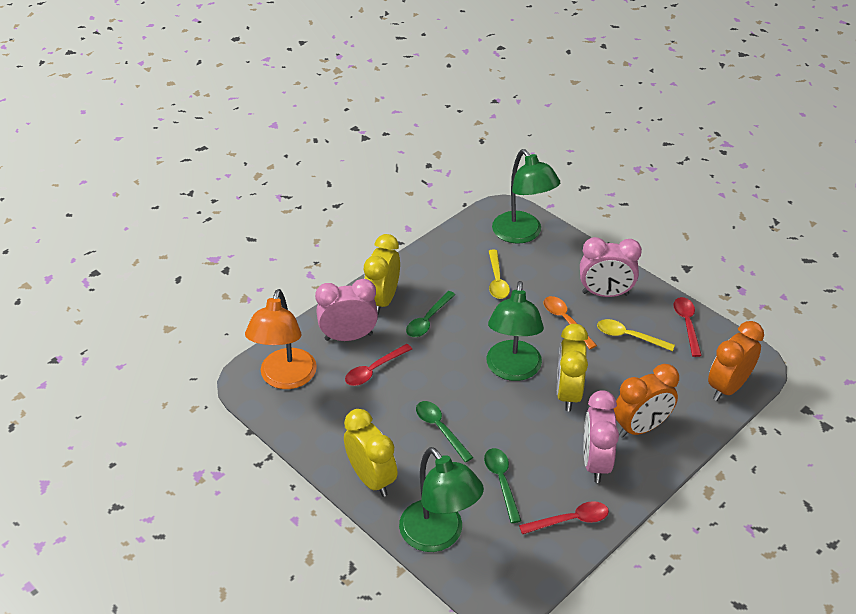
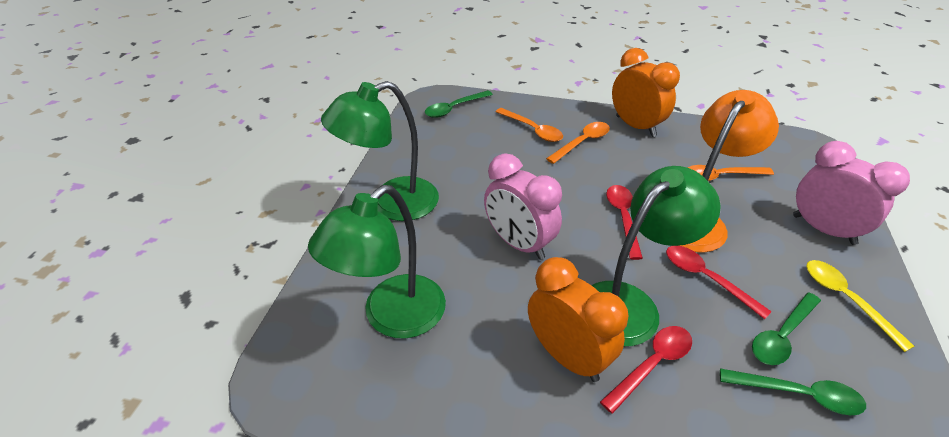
orange spoon: 1 -> 3
pink clock: 3 -> 2
yellow clock: 3 -> 0
yellow spoon: 2 -> 1

